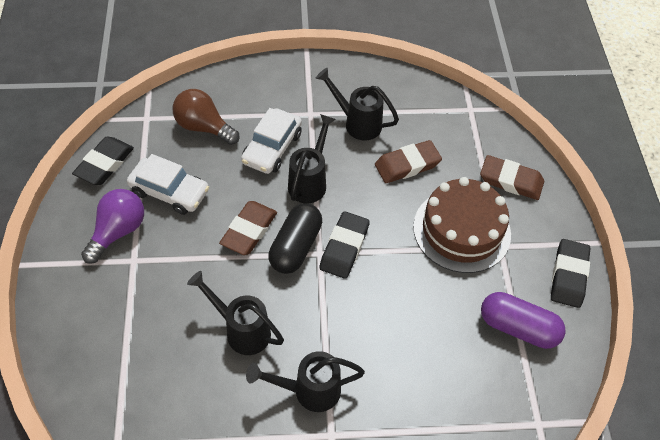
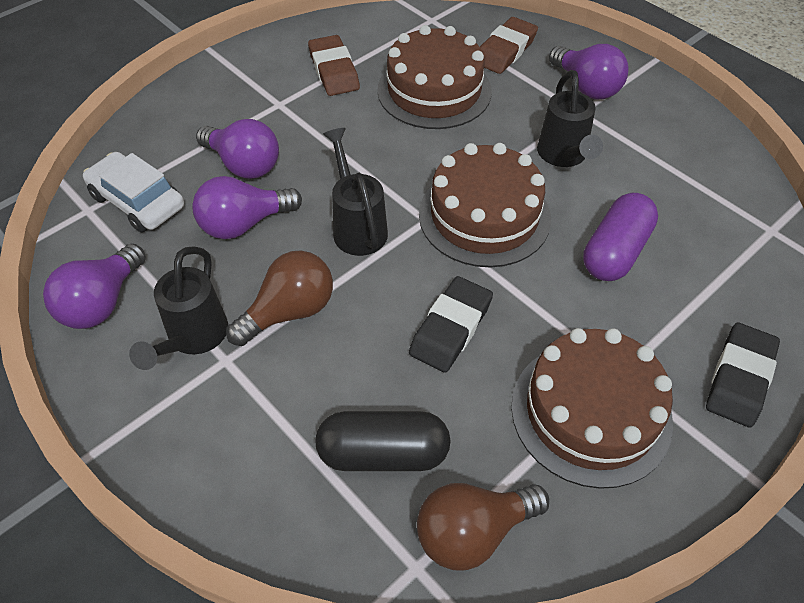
black eraser: 3 -> 2
black watering can: 4 -> 3
brown cake: 1 -> 3
brown eraser: 3 -> 2
brown light bulb: 1 -> 2
purple light bulb: 1 -> 4
white car: 2 -> 1

